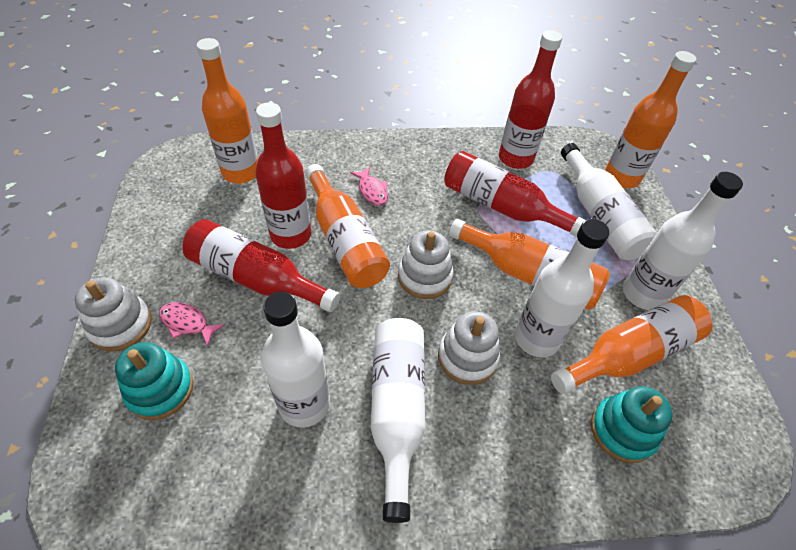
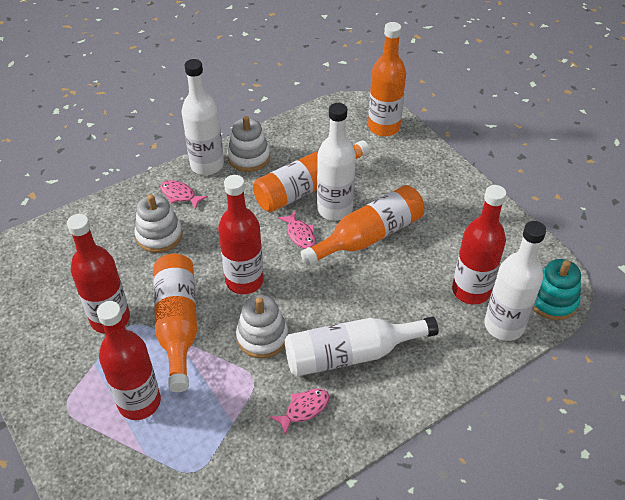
orange bottle: 5 -> 4
pink fish: 2 -> 3
turquoise stacking toy: 2 -> 1
white bottle: 5 -> 4

